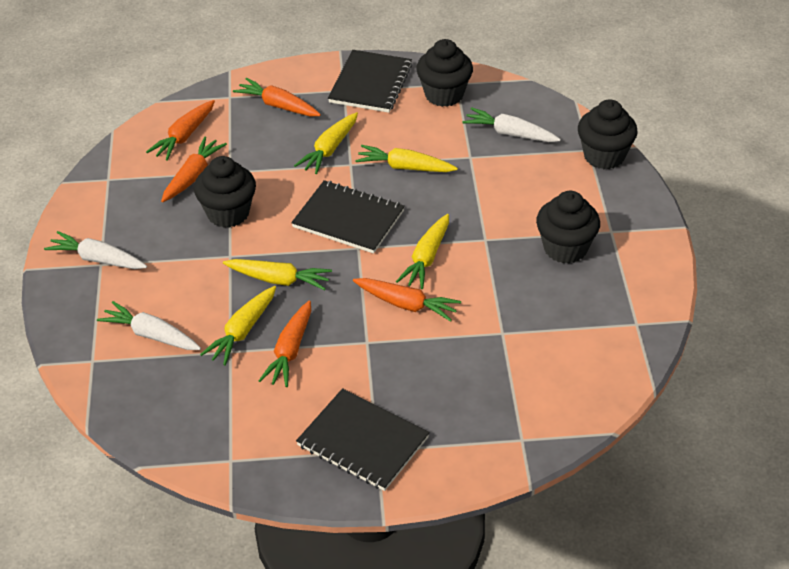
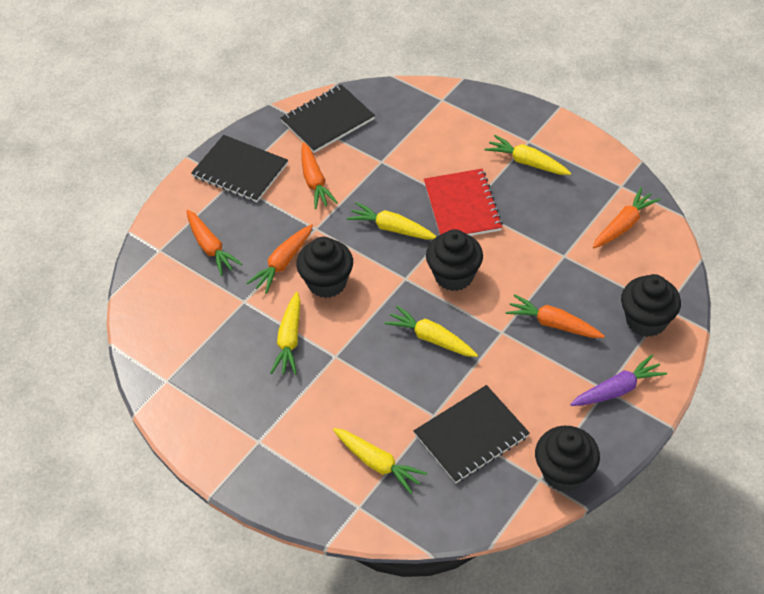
purple carrot: 0 -> 1
red notebook: 0 -> 1
white carrot: 3 -> 0

